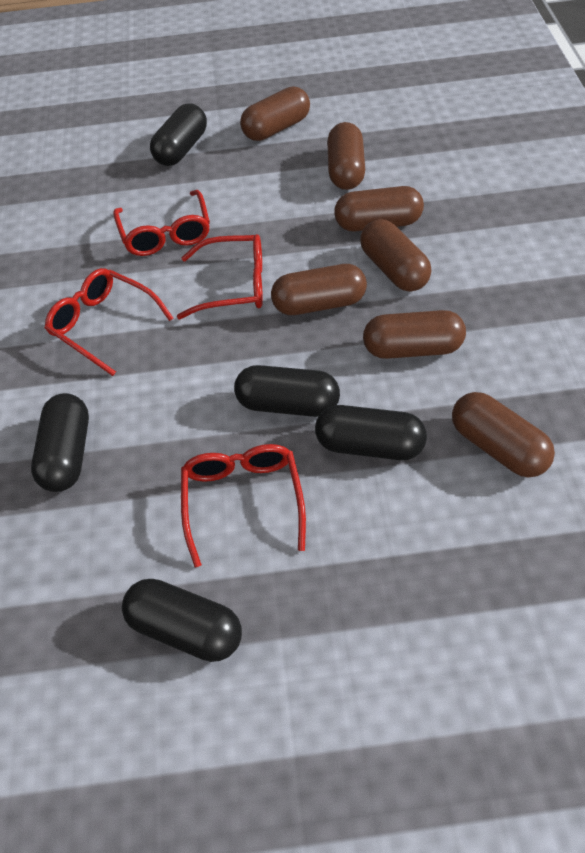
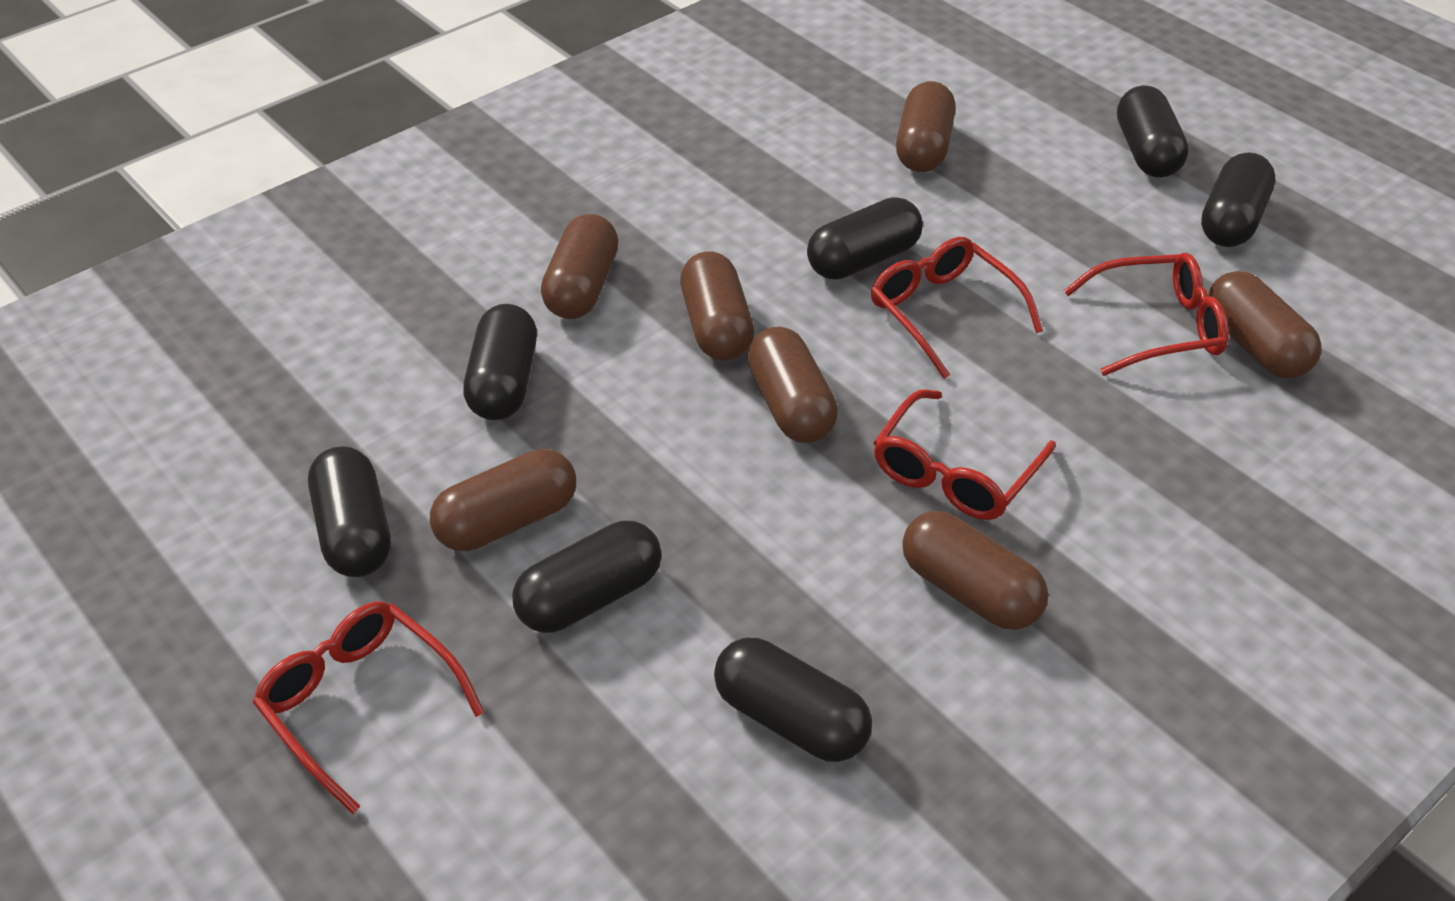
black capsule: 5 -> 7

